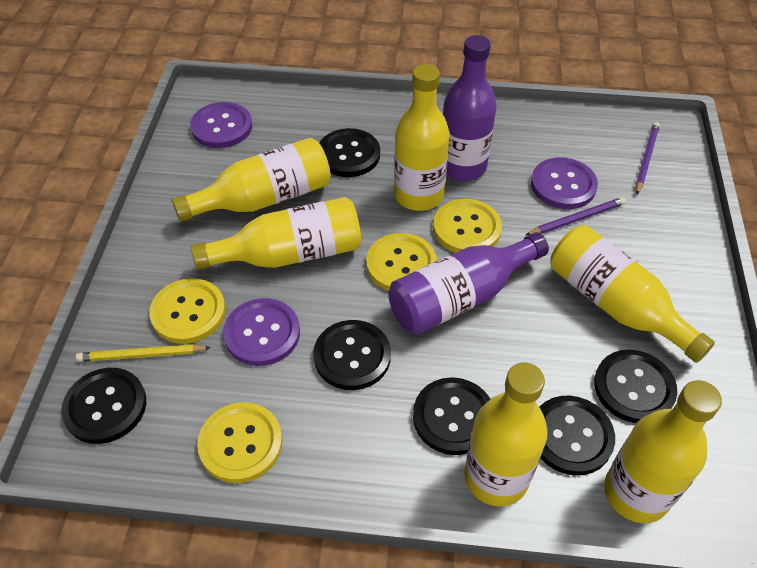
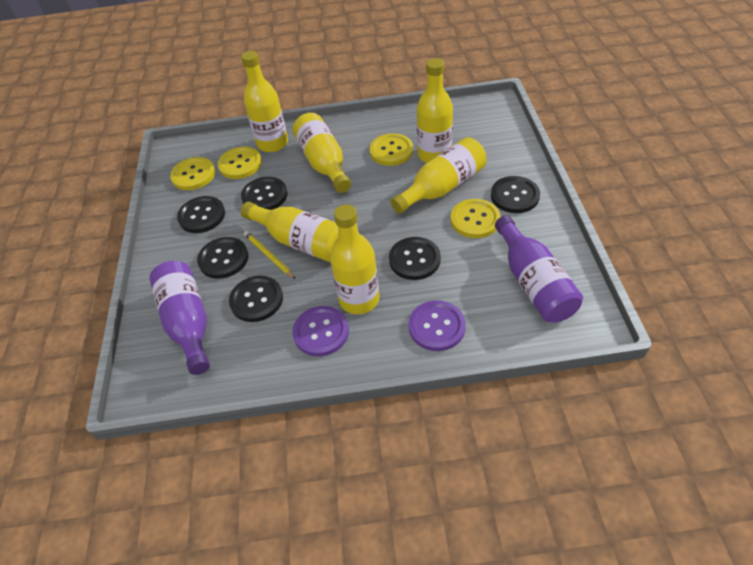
purple button: 3 -> 2
purple pencil: 2 -> 0

